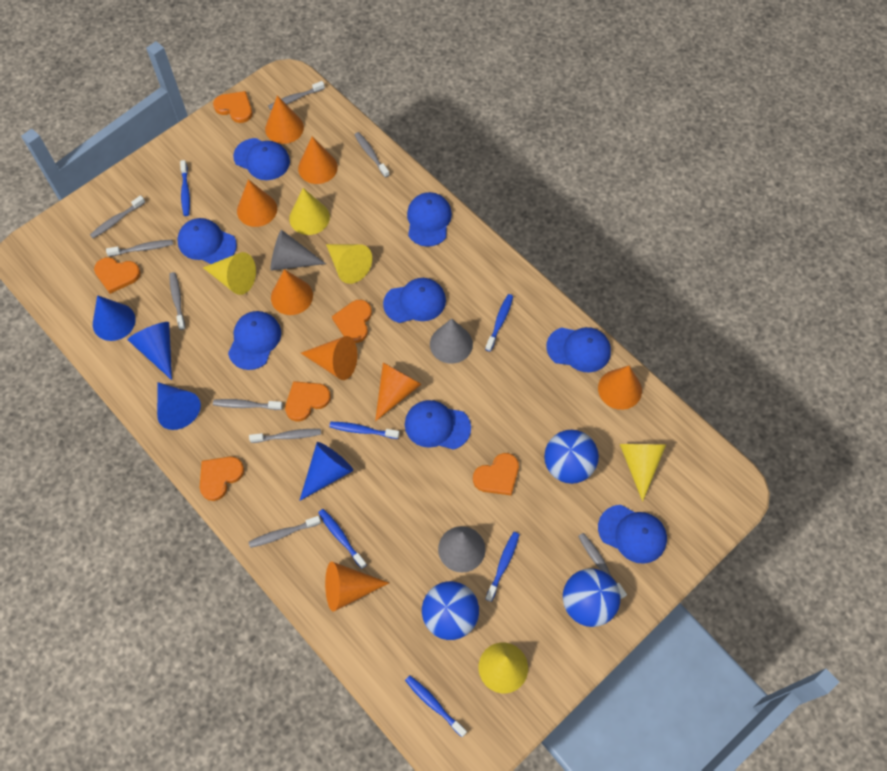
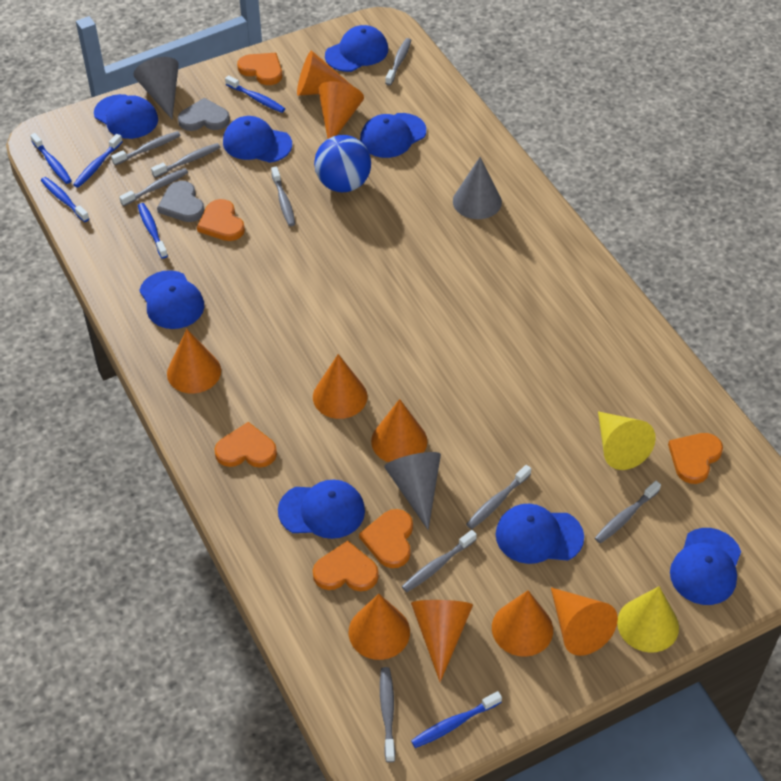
blue ball: 3 -> 1
blue cone: 4 -> 0
grey heart: 0 -> 2
orange cone: 8 -> 9
yellow cone: 5 -> 2

